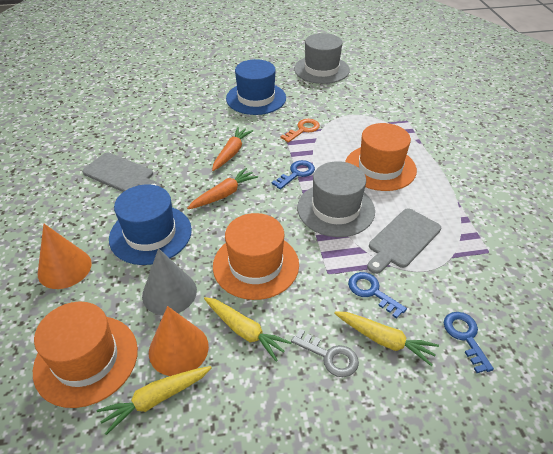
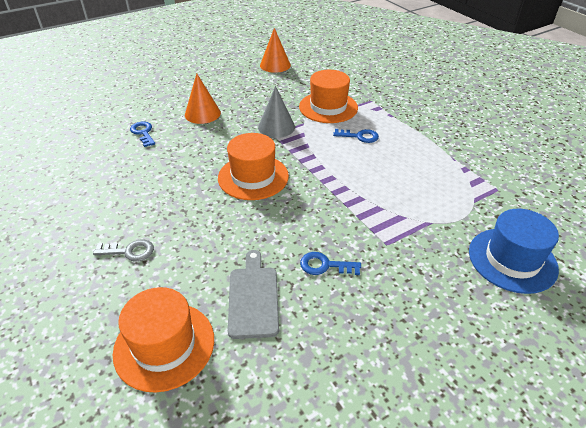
blue hat: 2 -> 1
grey cutting board: 2 -> 1
grey hat: 2 -> 0
orange carrot: 2 -> 0
orange key: 1 -> 0
yellow carrot: 3 -> 0

